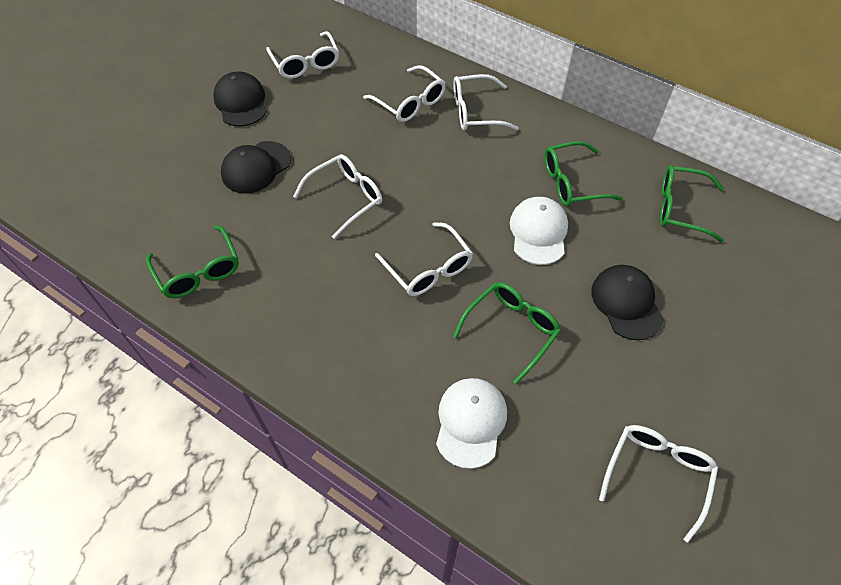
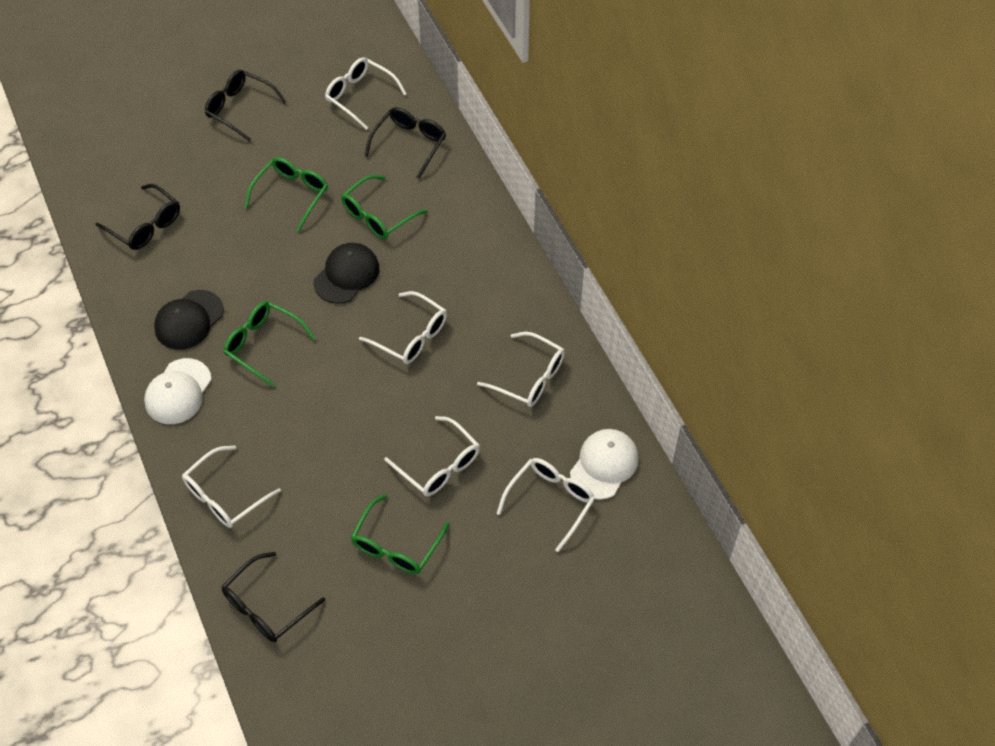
black cap: 3 -> 2
black glasses: 0 -> 4

